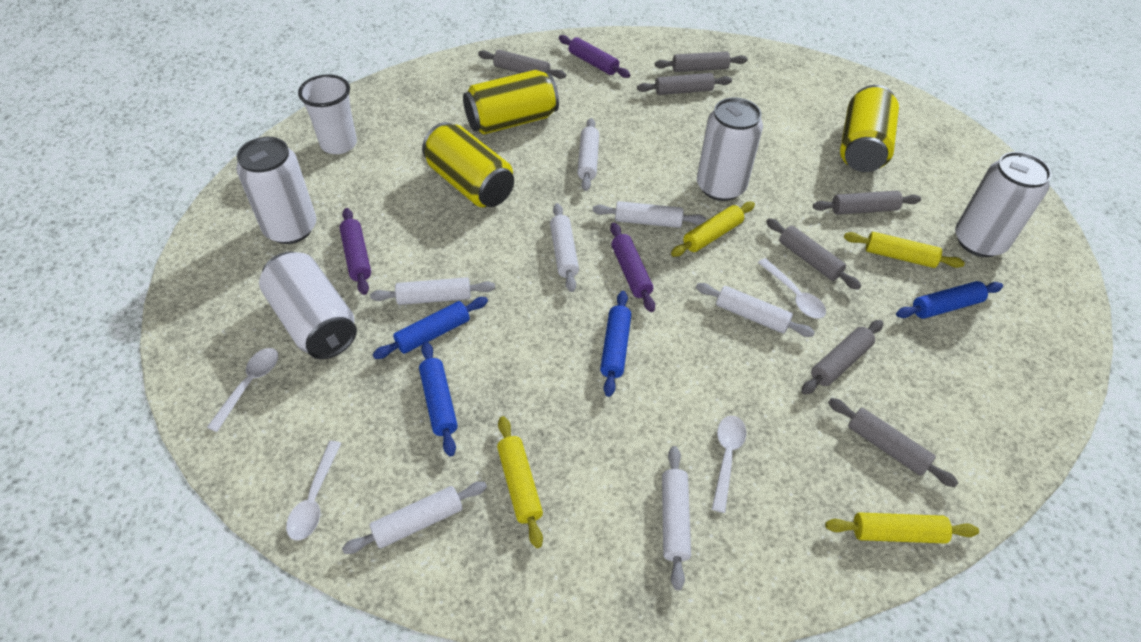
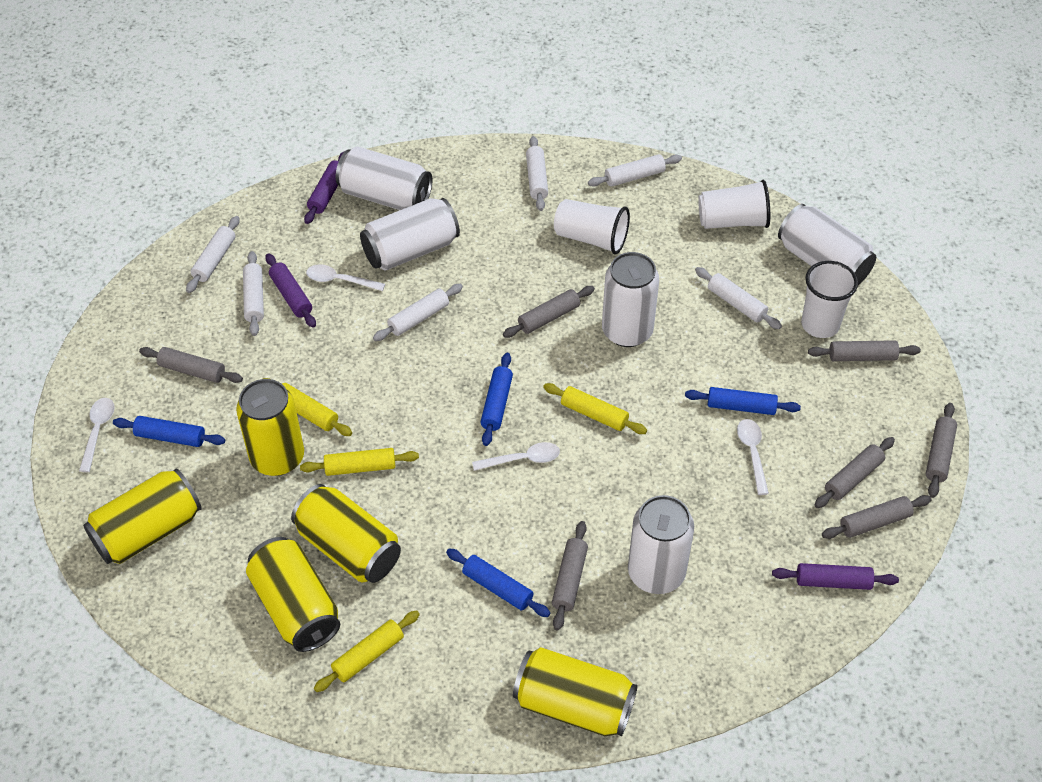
white can: 4 -> 5
white cup: 1 -> 3
white rolling pin: 7 -> 6
yellow can: 3 -> 5

